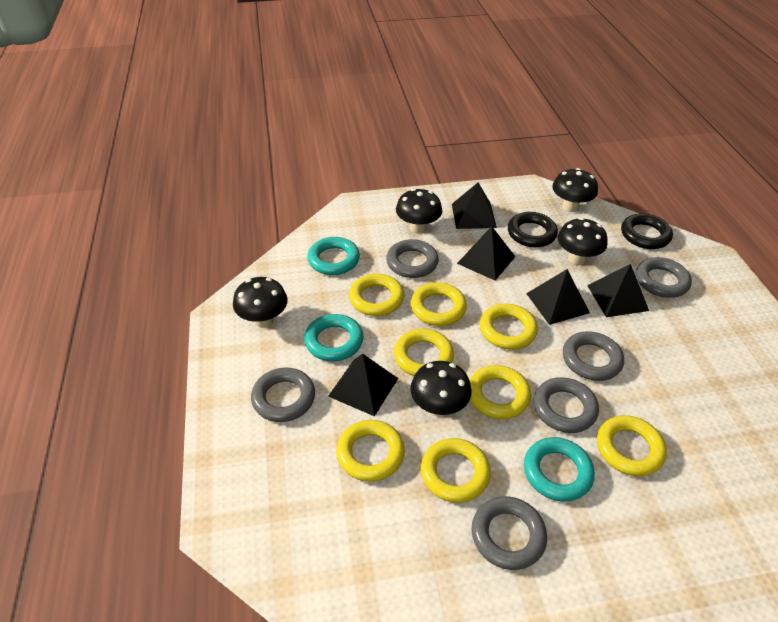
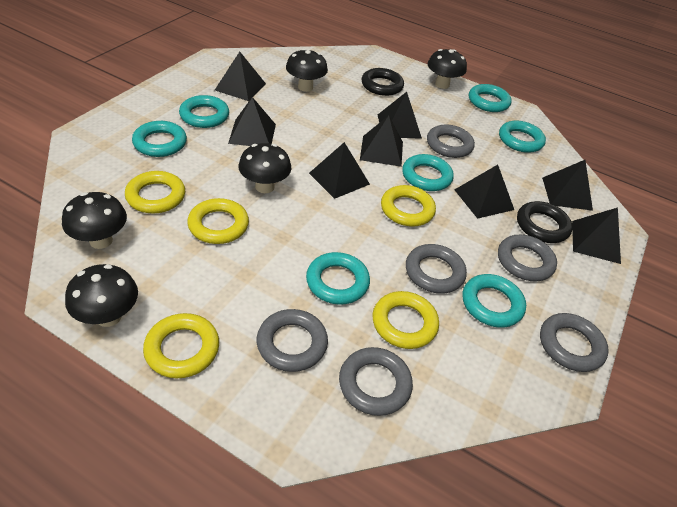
black pyramid: 5 -> 8
turquoise ring: 3 -> 7
yellow ring: 8 -> 5

